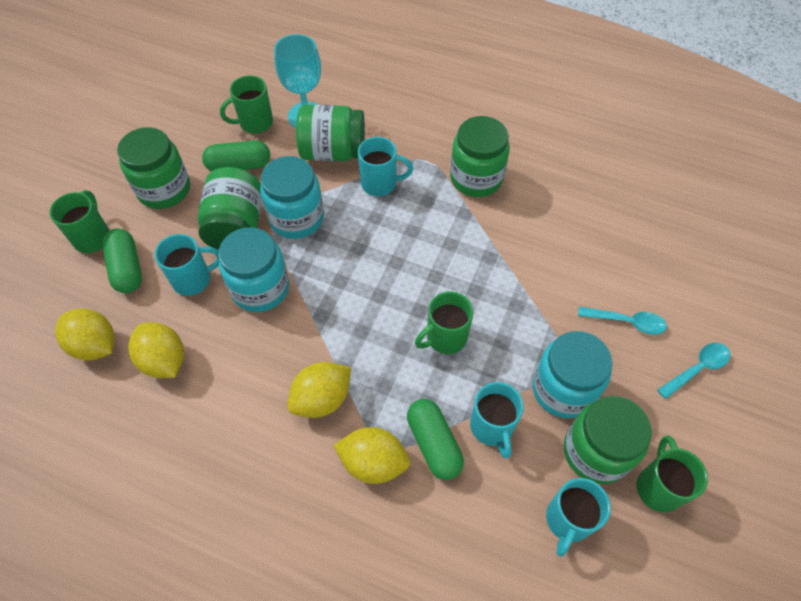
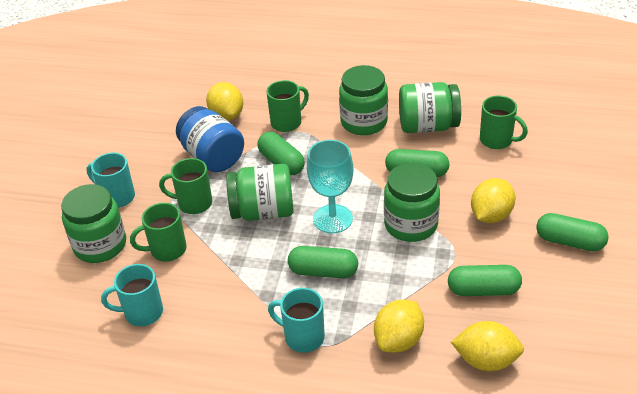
blue jar: 0 -> 1
green capsule: 3 -> 5
turquoise jar: 3 -> 0
turquoise mug: 4 -> 3
turquoise spoon: 2 -> 0

